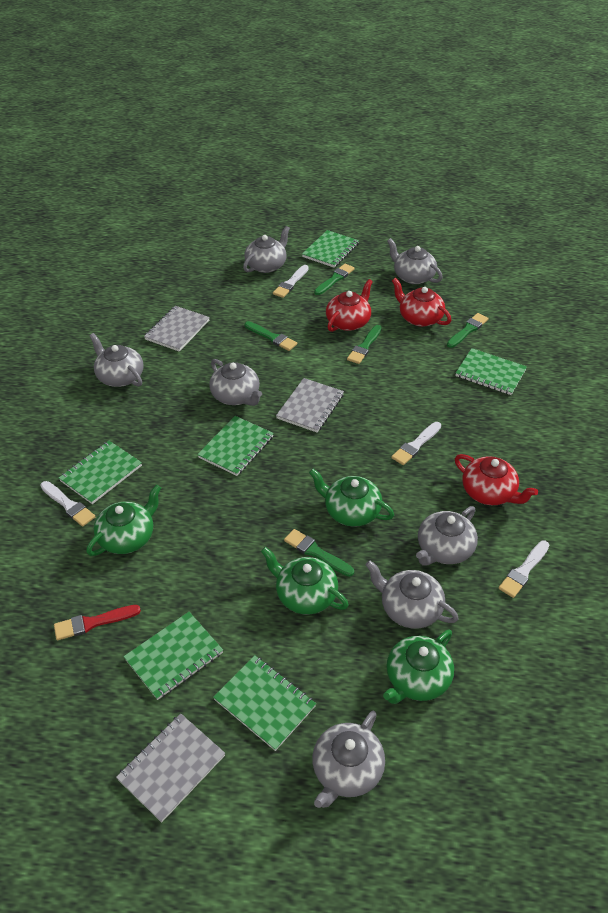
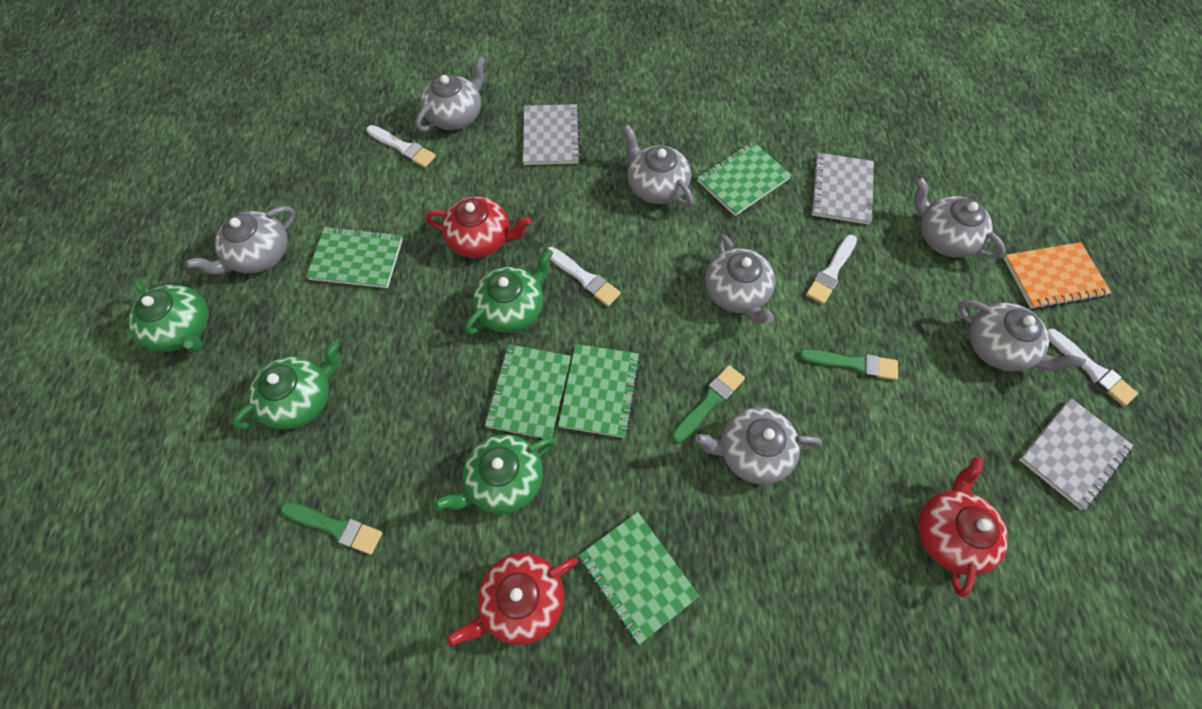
green brush: 5 -> 3
green notebook: 6 -> 5
orange notebook: 0 -> 1
red brush: 1 -> 0

